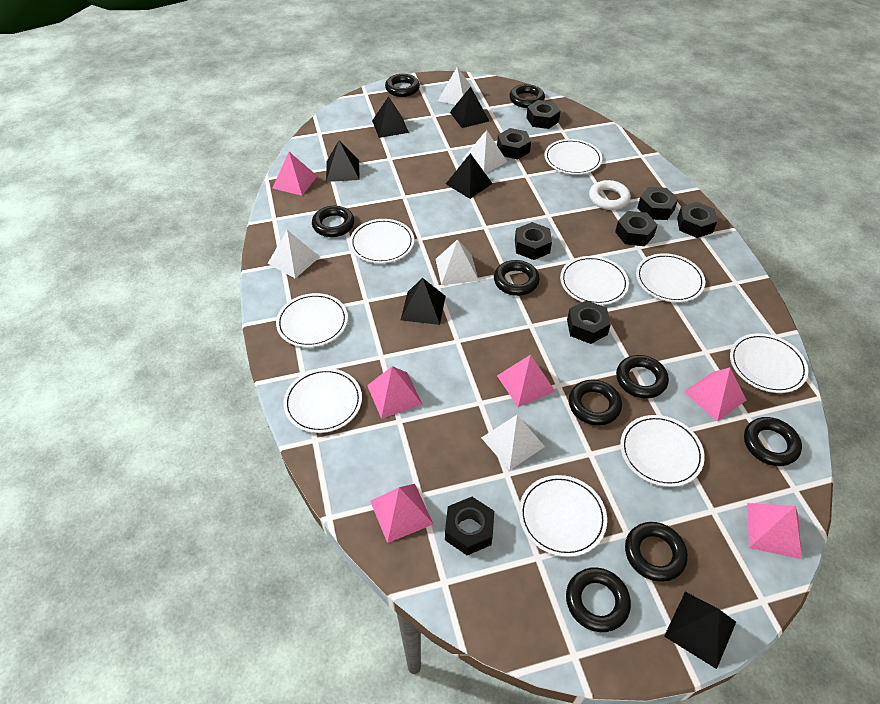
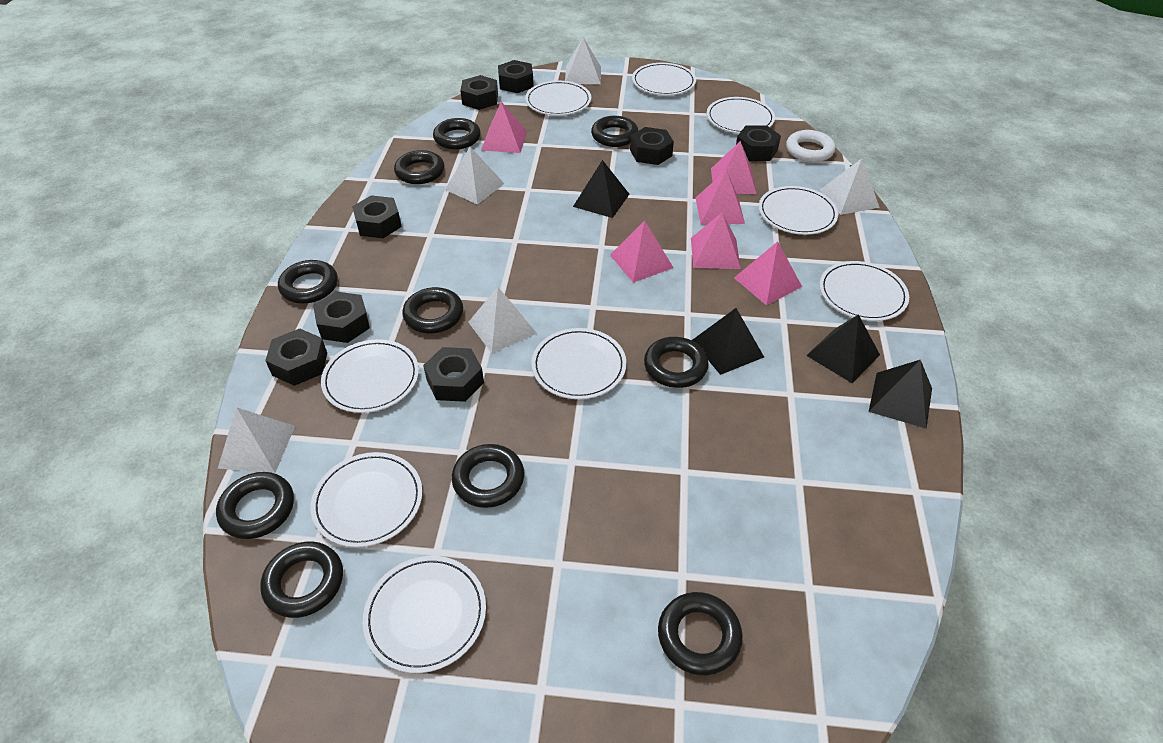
black pyramid: 6 -> 4
black ring: 9 -> 10

